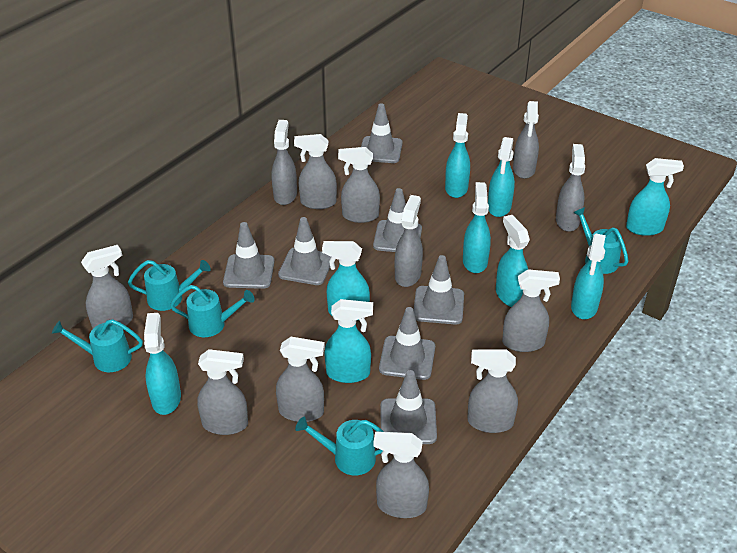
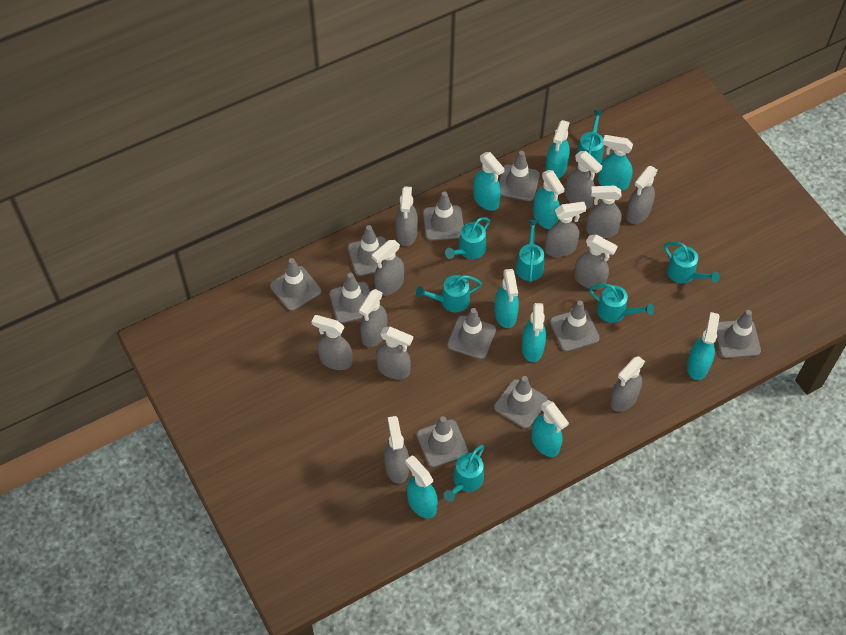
grey traffic cone: 7 -> 10
turquoise watering can: 5 -> 7

